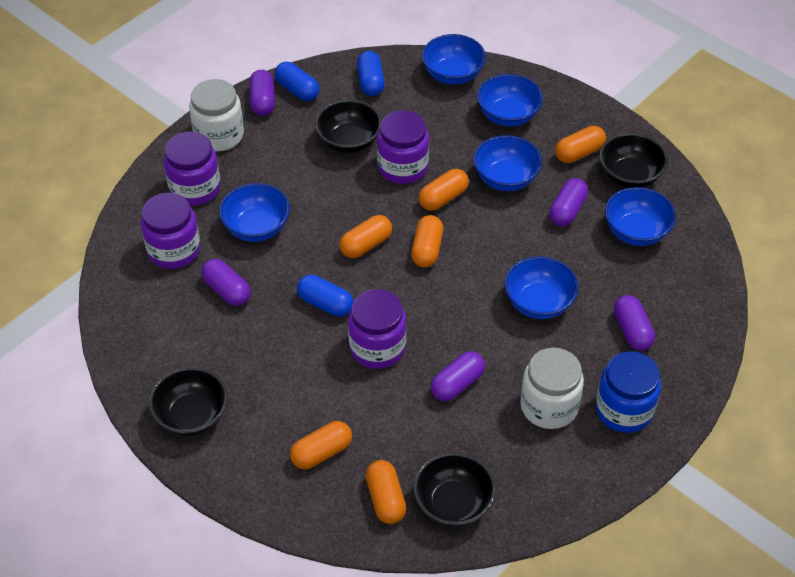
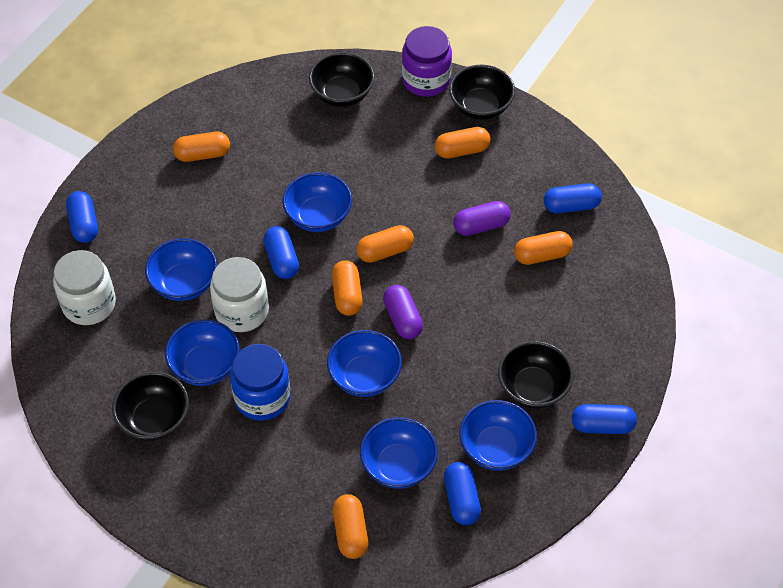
blue capsule: 3 -> 5
purple capsule: 5 -> 2
purple jar: 4 -> 1

